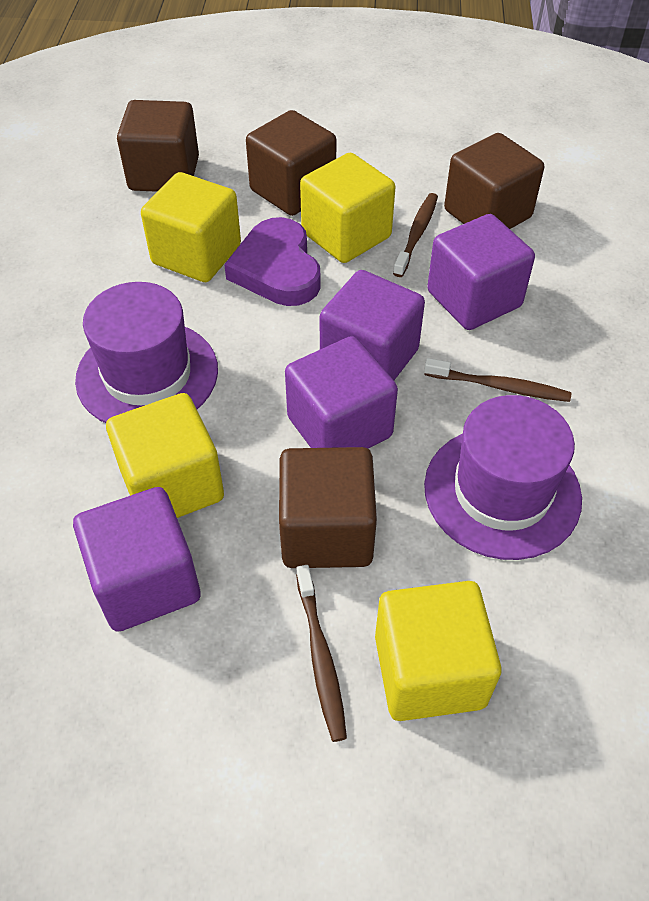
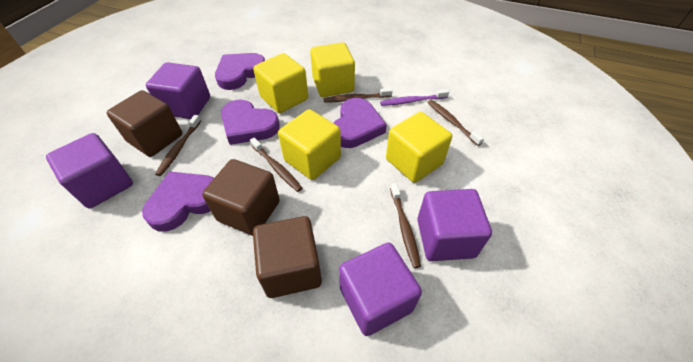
brown cube: 4 -> 3
brown toothbrush: 3 -> 5
purple hat: 2 -> 0
purple heart: 1 -> 4
purple toothbrush: 0 -> 1

